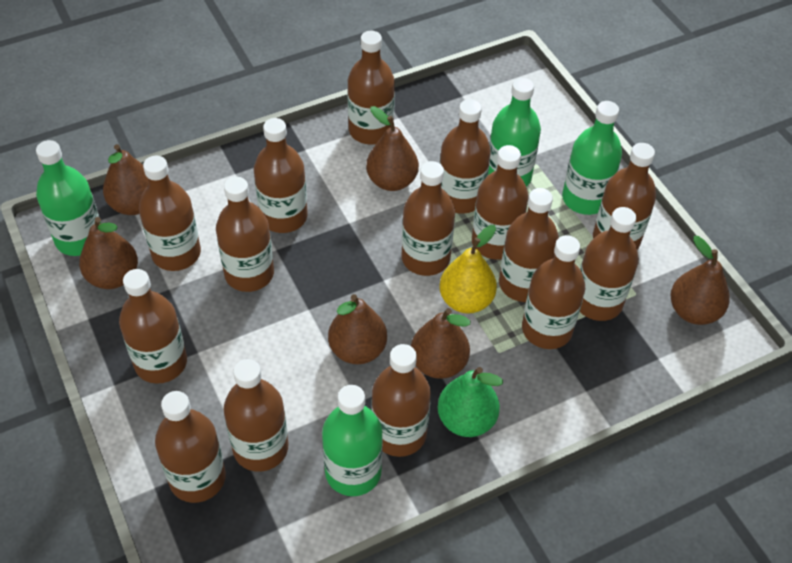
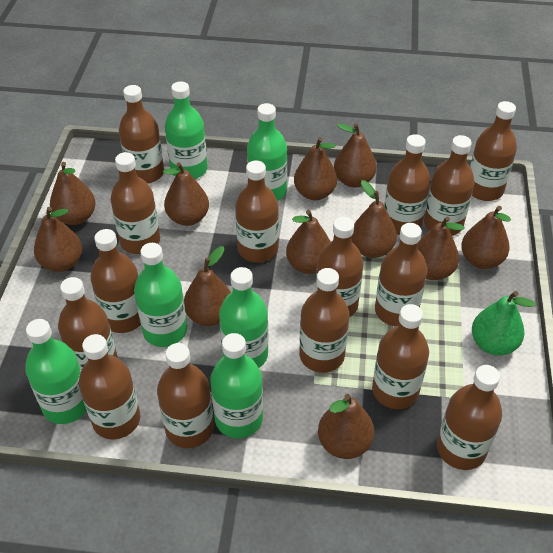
brown pear: 6 -> 11
green bottle: 4 -> 6
yellow pear: 1 -> 0

